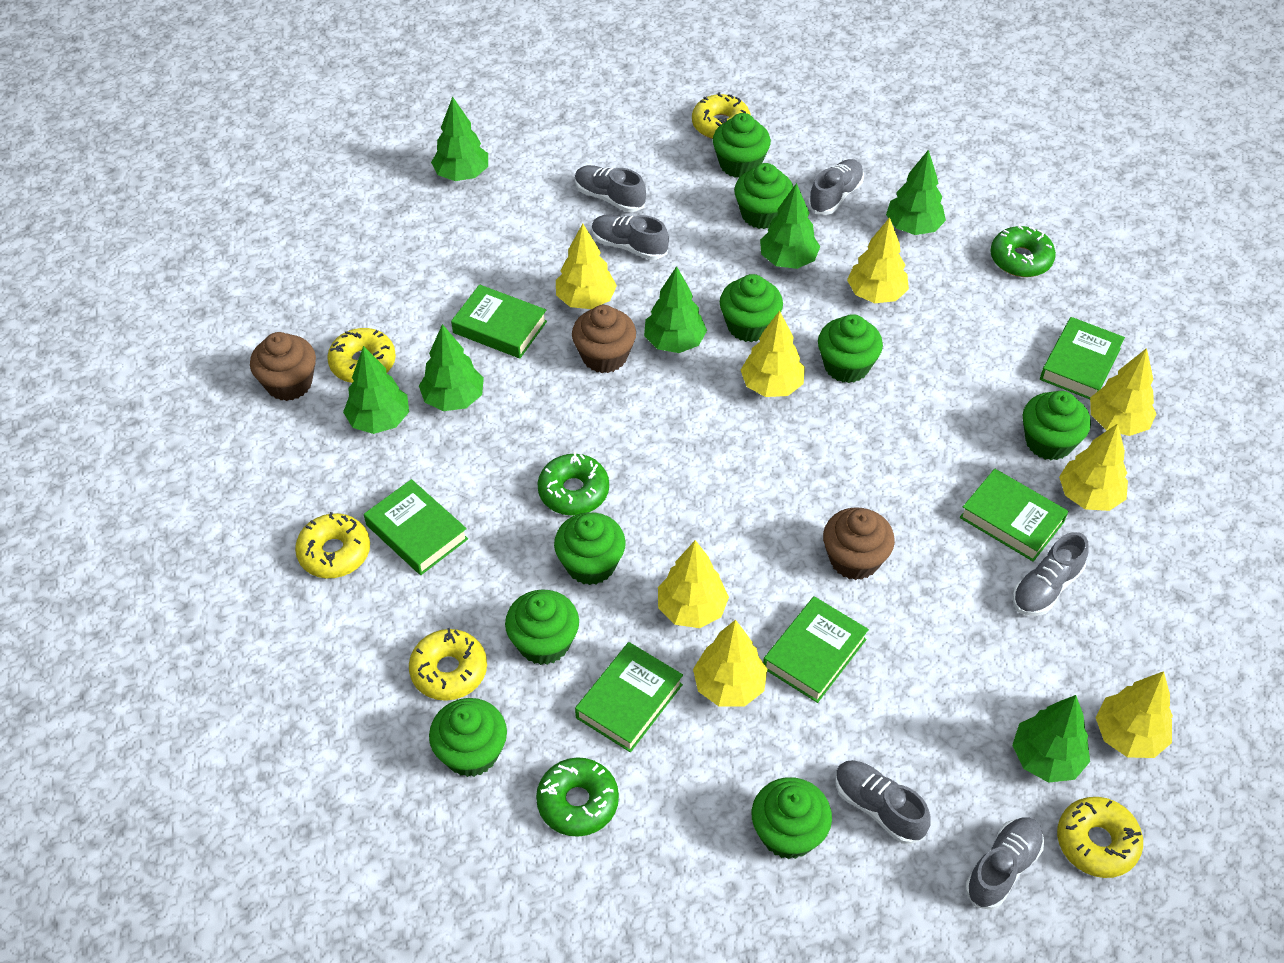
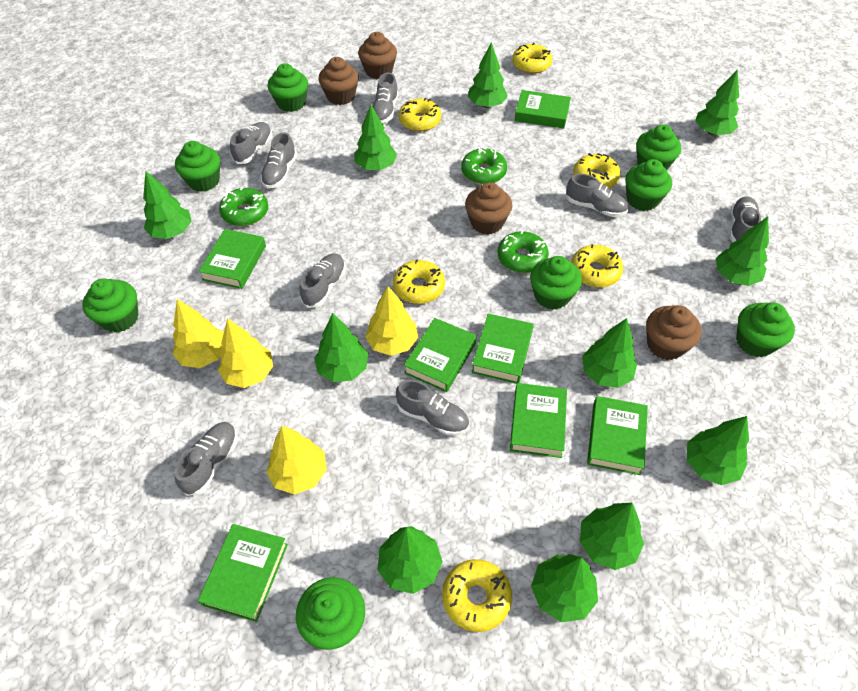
brown cupcake: 3 -> 4
green book: 6 -> 7
green cupcake: 9 -> 8
green tree: 7 -> 11
grey shoe: 6 -> 8
yellow donut: 5 -> 6
yellow tree: 8 -> 4

